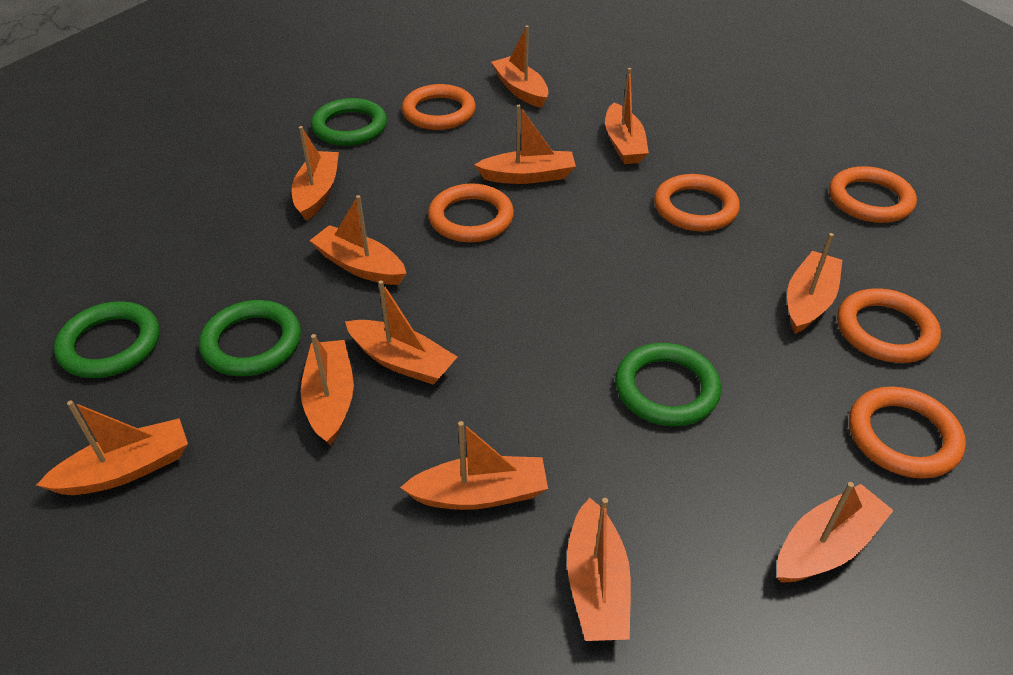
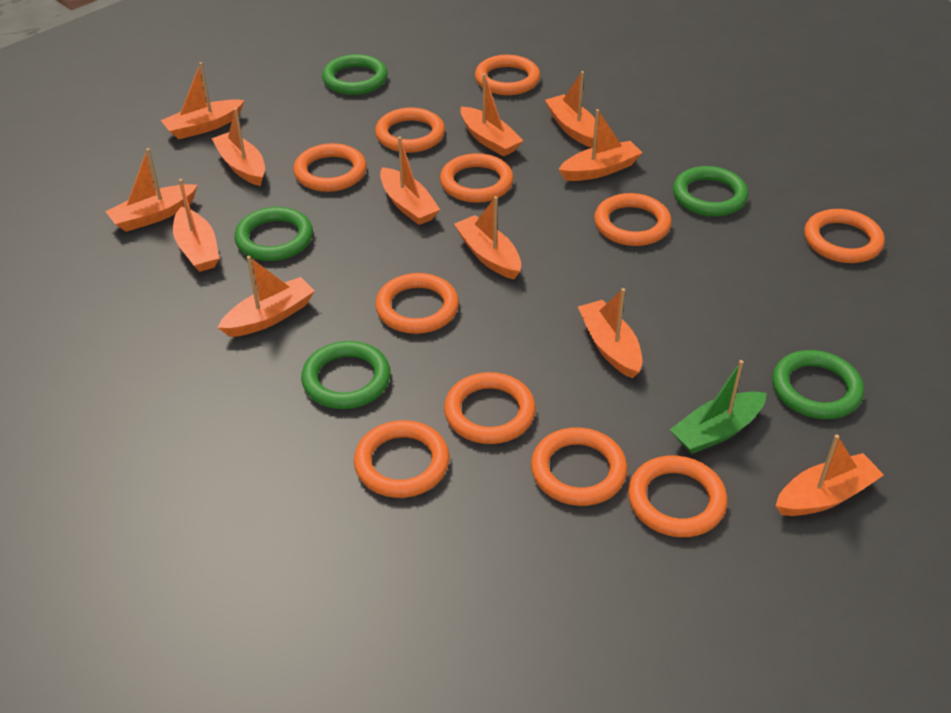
green boat: 0 -> 1
green ring: 4 -> 5
orange ring: 6 -> 11

